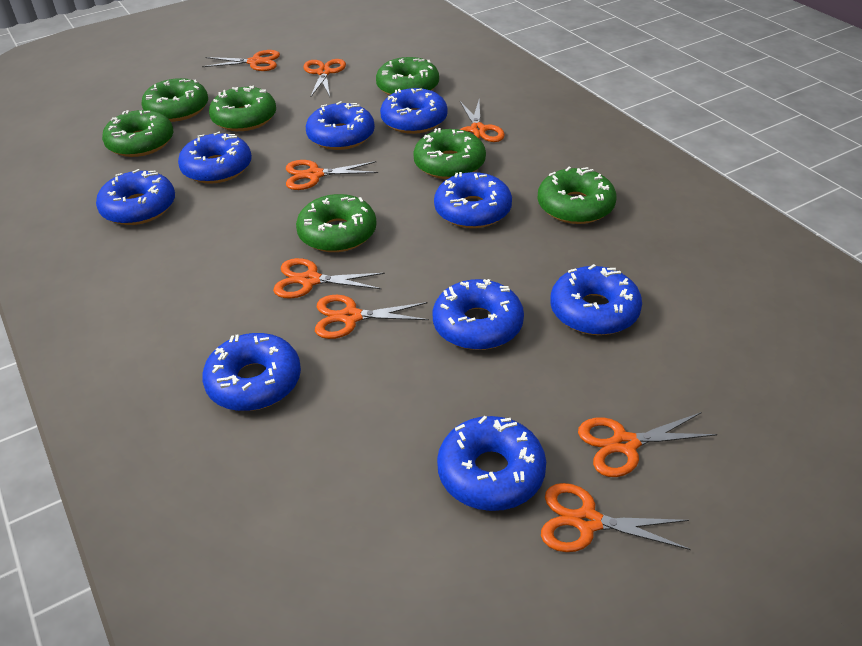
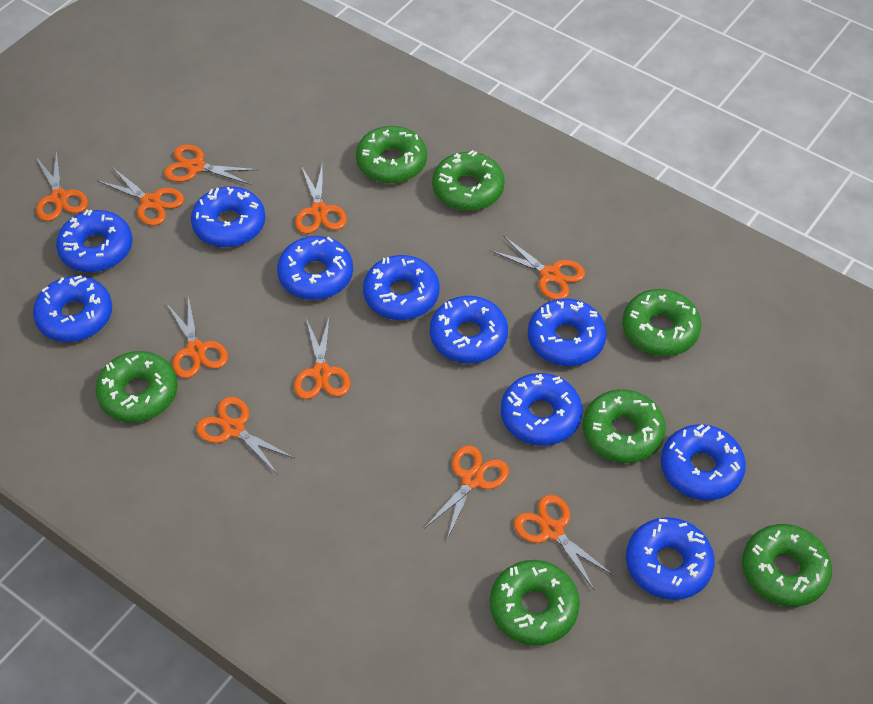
blue donut: 9 -> 10
orange scissors: 8 -> 10

